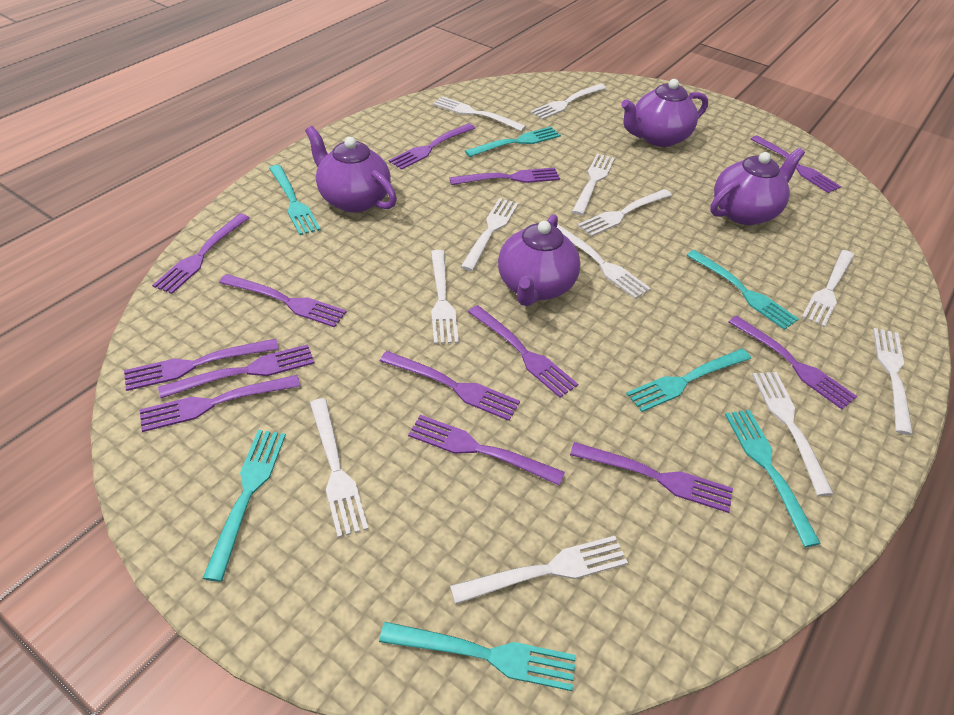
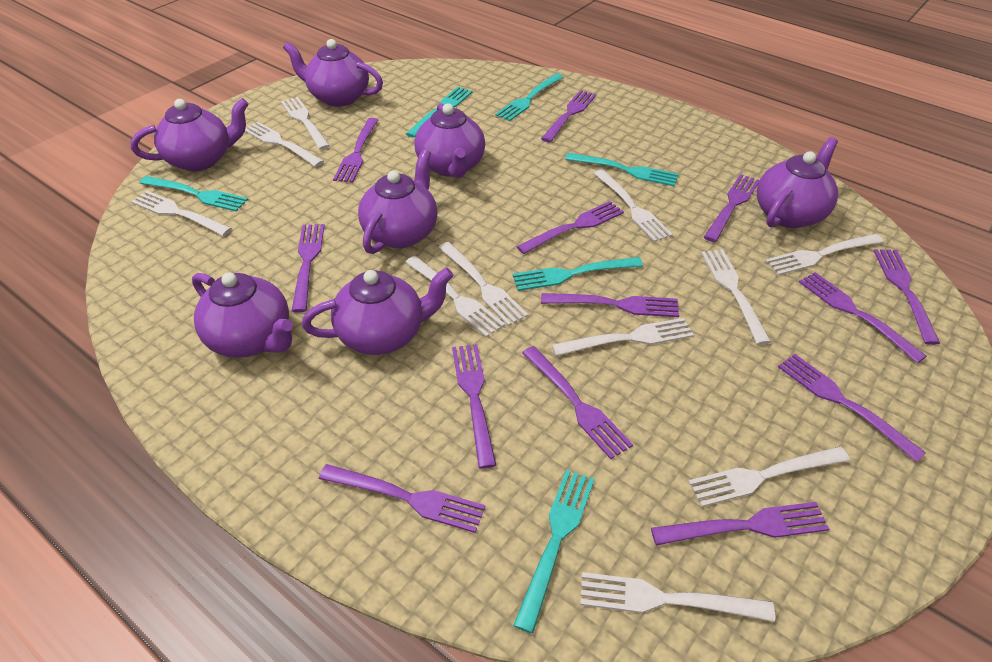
purple teapot: 4 -> 7
turquoise fork: 7 -> 6
white fork: 12 -> 11

